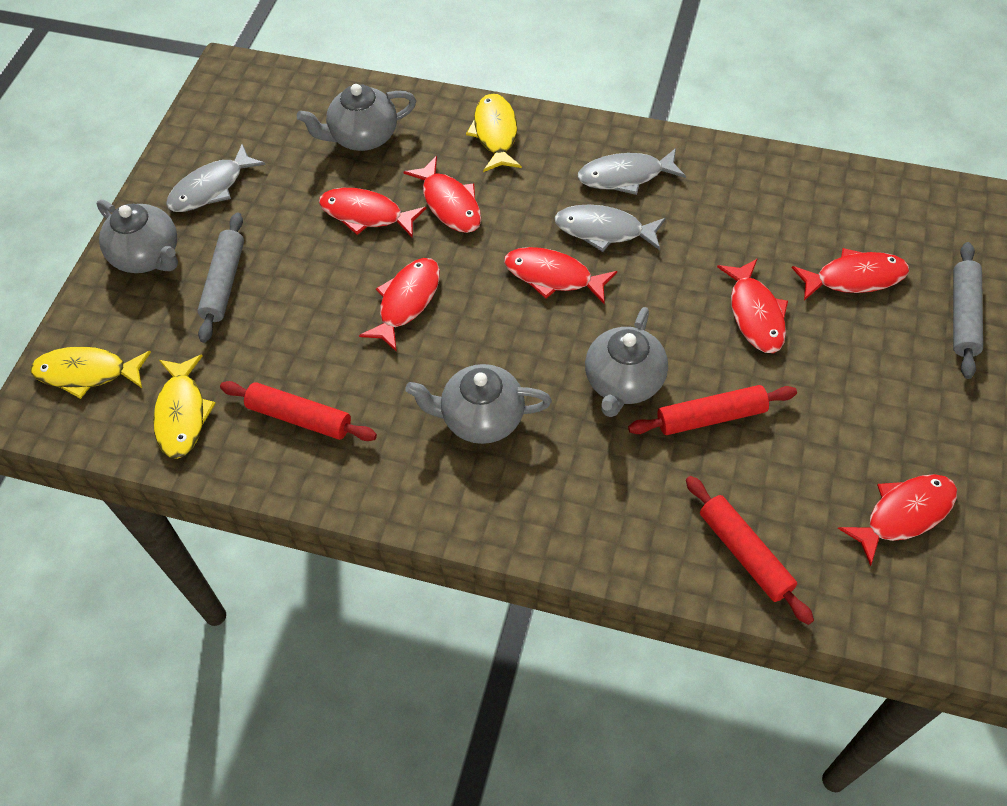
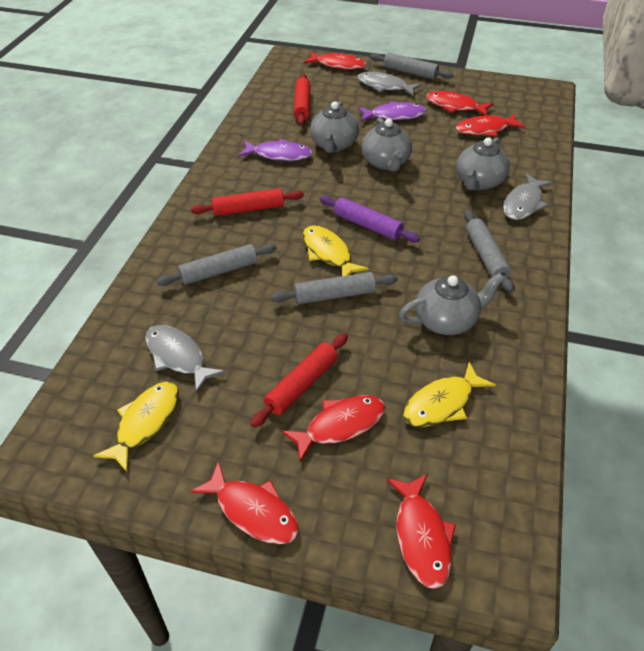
grey rolling pin: 2 -> 4
purple fish: 0 -> 2
purple rolling pin: 0 -> 1
red fish: 7 -> 6

